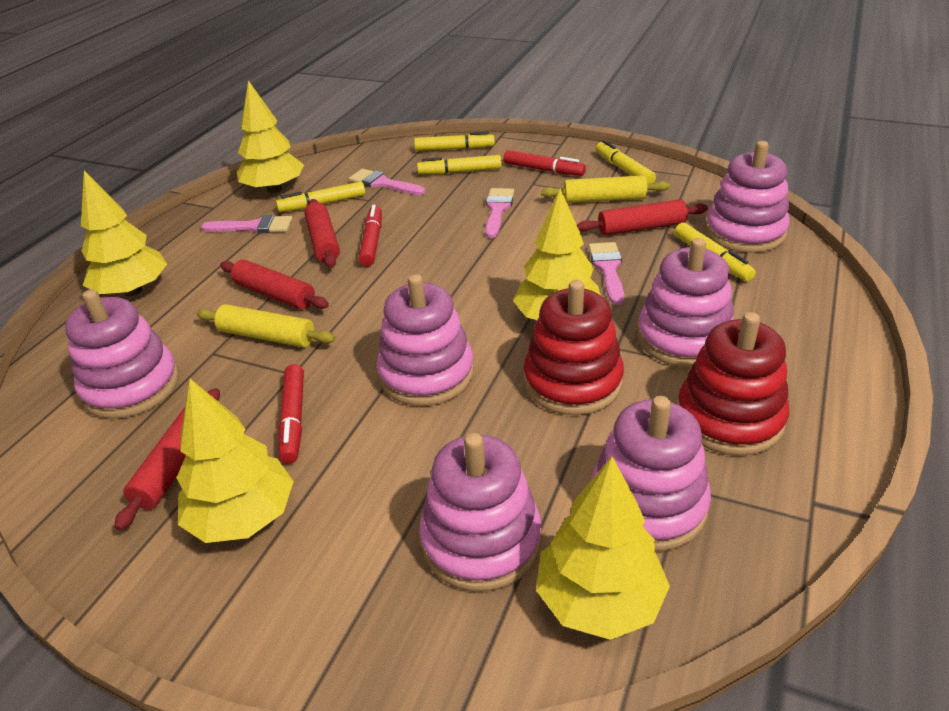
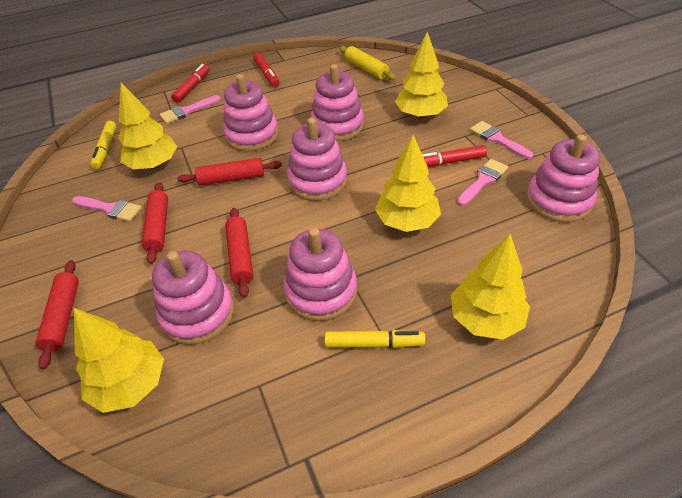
red stacking toy: 2 -> 0
yellow marker: 5 -> 2
yellow rolling pin: 2 -> 1

